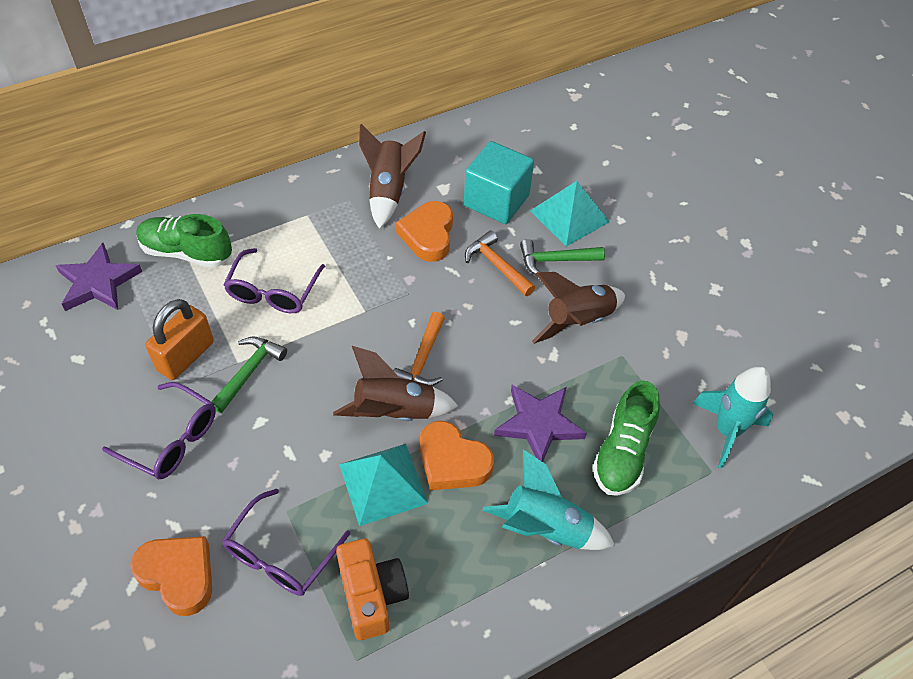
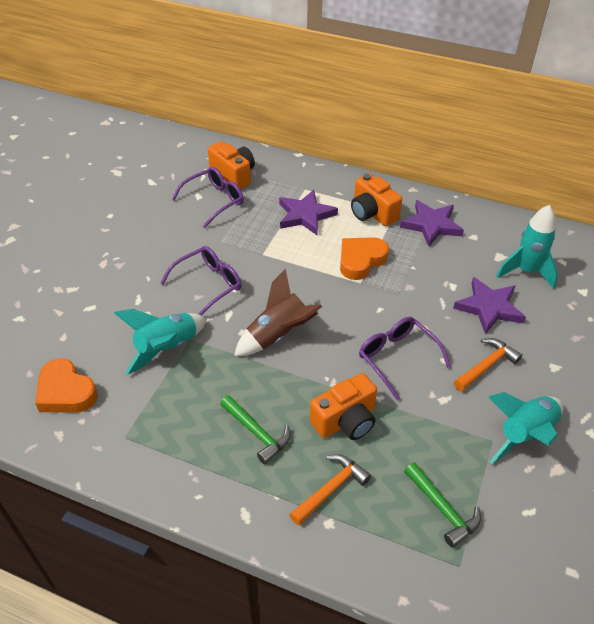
brown rocket: 3 -> 1
green shoe: 2 -> 0
orange camera: 1 -> 3
orange heart: 3 -> 2
orange padlock: 1 -> 0
purple star: 2 -> 3
turquoise cube: 1 -> 0
turquoise pyramid: 2 -> 0
turquoise rocket: 2 -> 3

